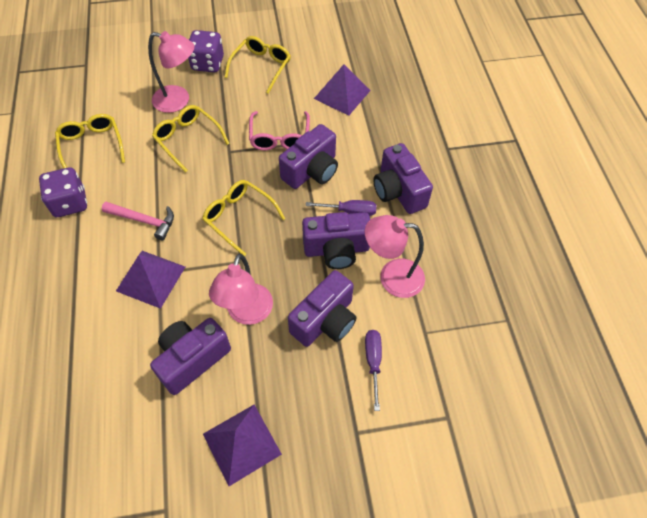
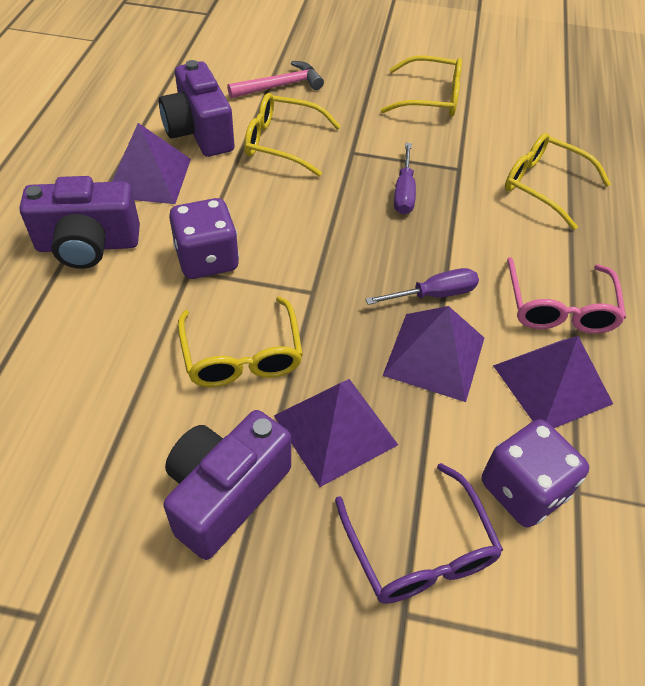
pink lamp: 3 -> 0
purple camera: 5 -> 3
purple glasses: 0 -> 1
purple pyramid: 3 -> 4

